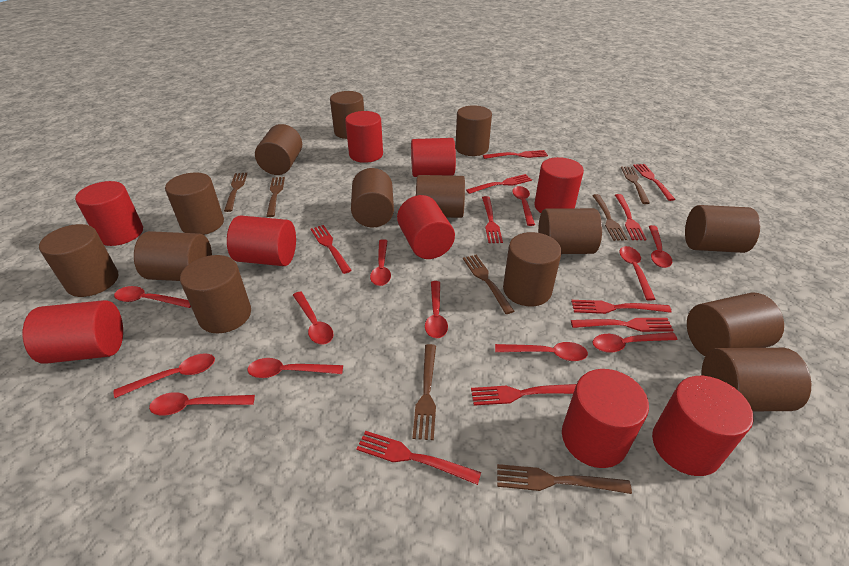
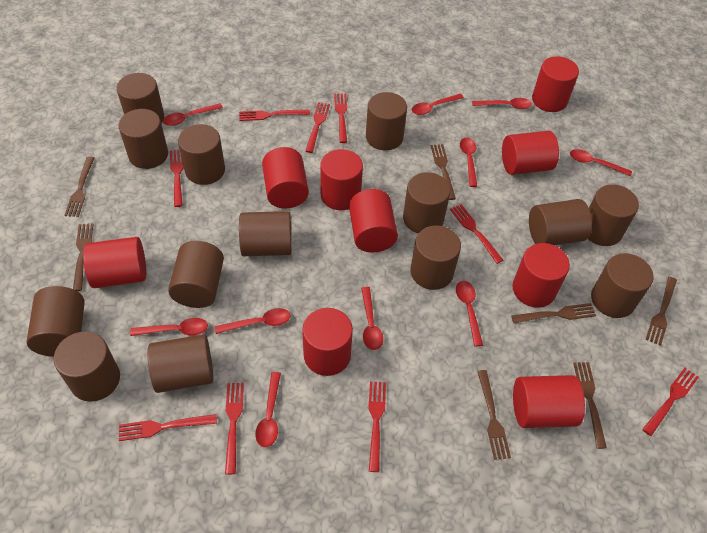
red fork: 10 -> 9
red spoon: 12 -> 10

